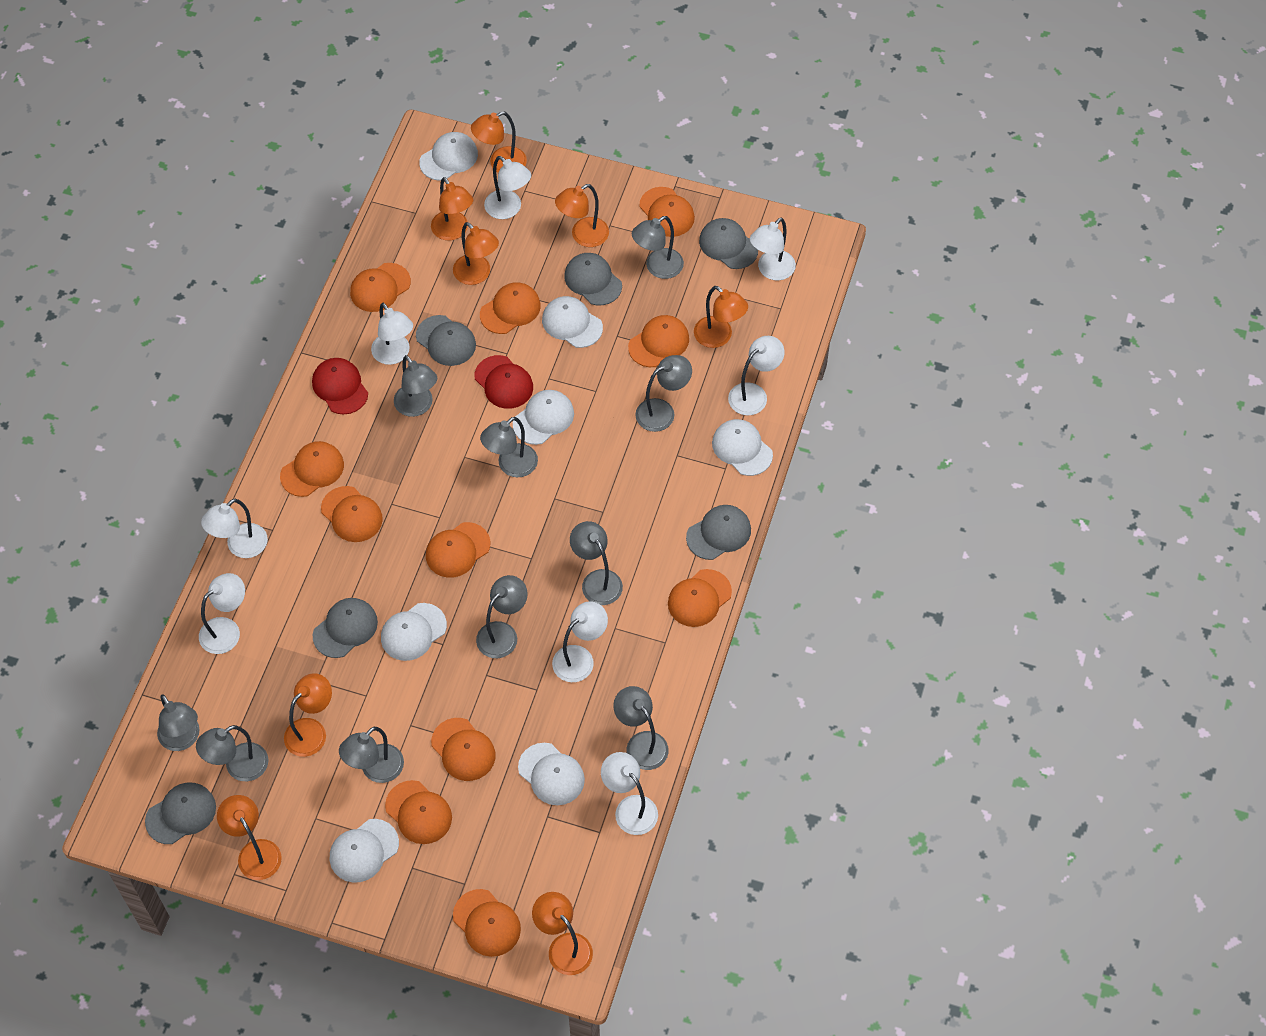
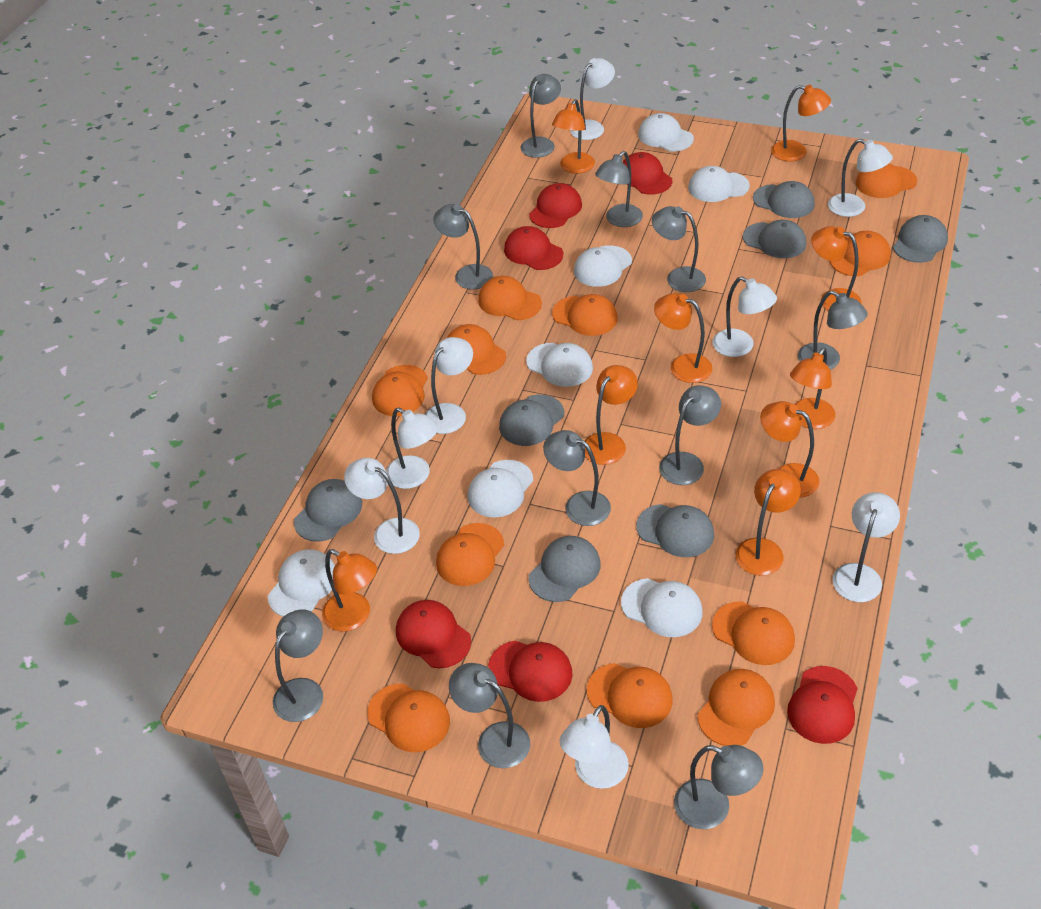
grey cap: 6 -> 7
orange lamp: 8 -> 9
red cap: 2 -> 6

